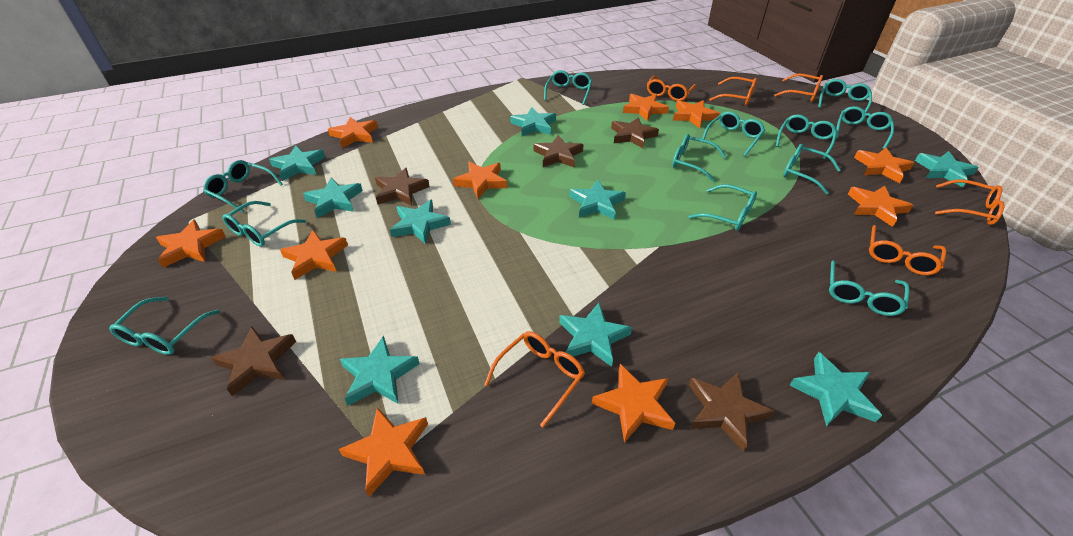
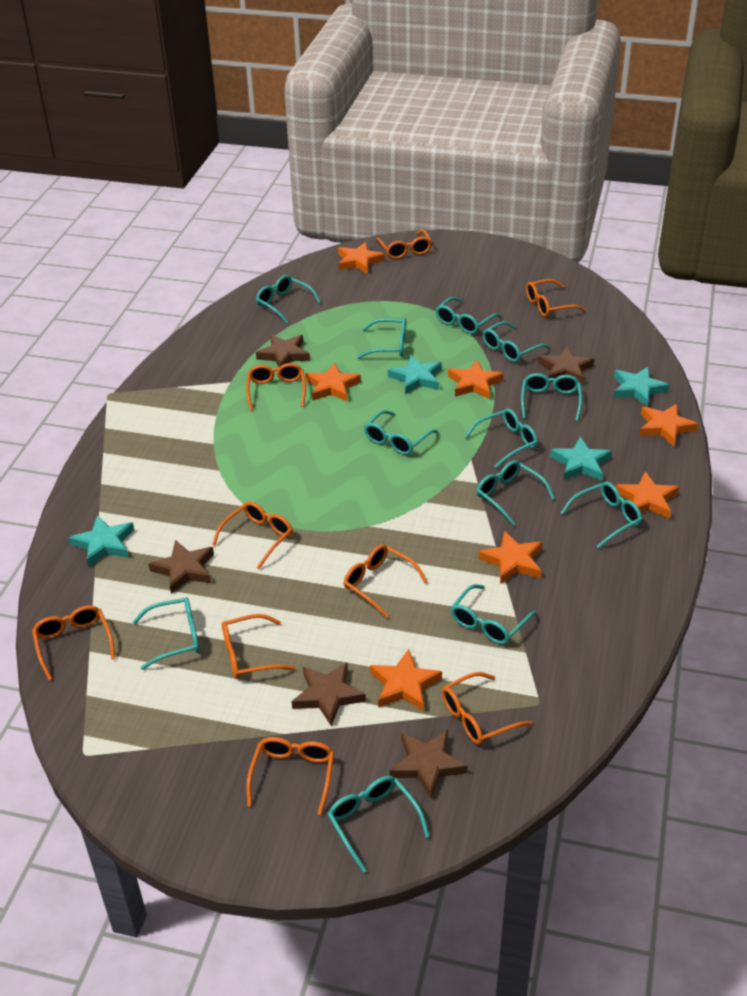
orange glasses: 6 -> 9
orange star: 10 -> 7
turquoise star: 9 -> 4

